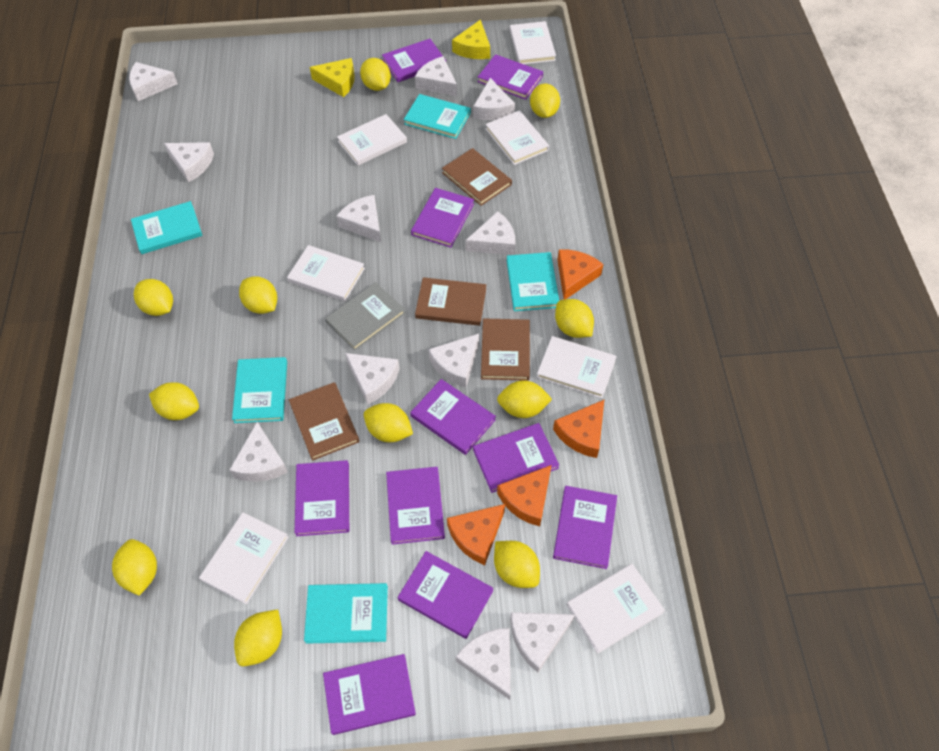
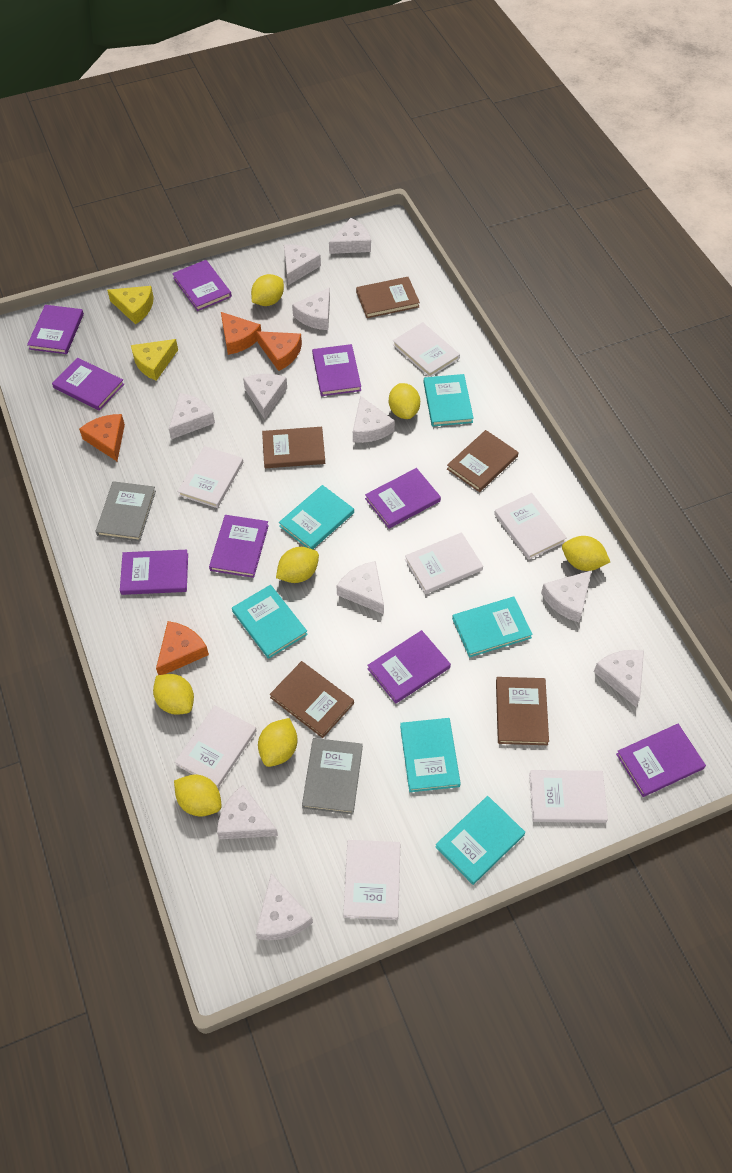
brown book: 4 -> 5
grey book: 1 -> 2
purple book: 10 -> 9
turquoise book: 5 -> 6
yellow lemon: 11 -> 7

